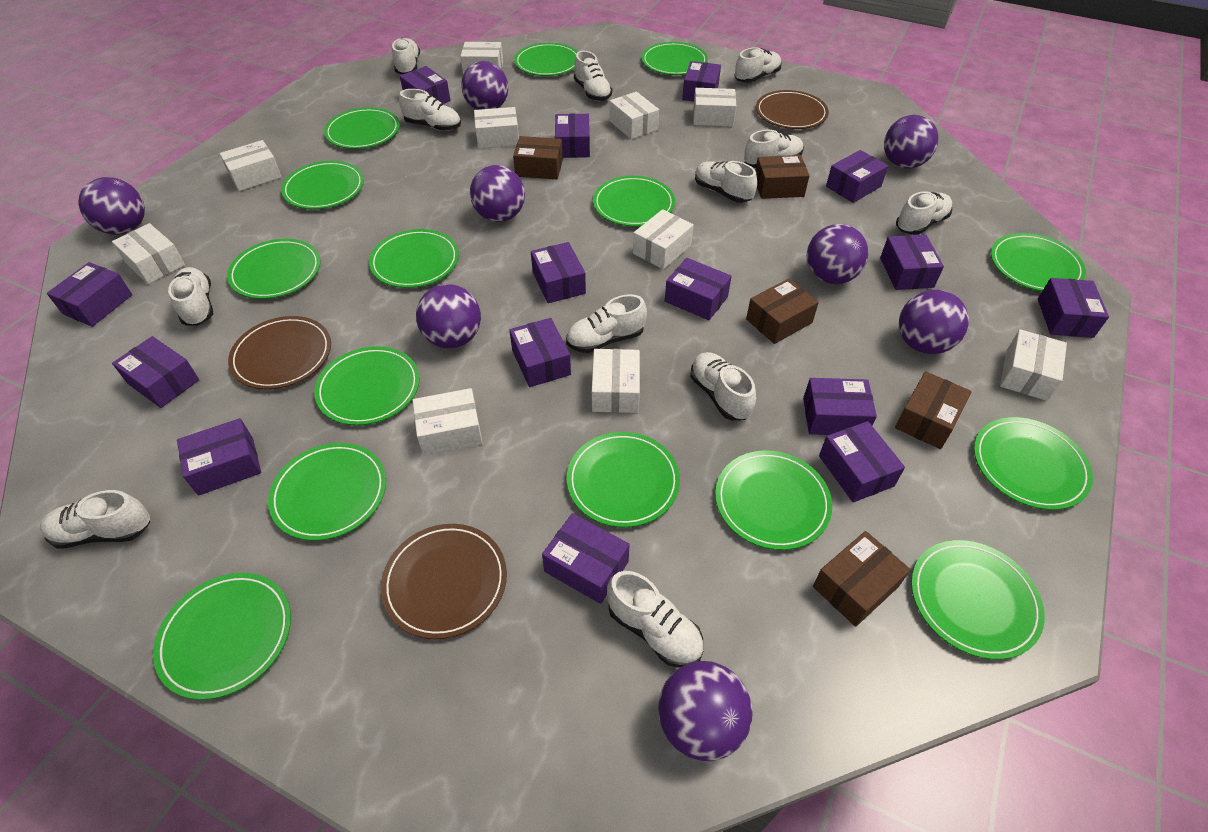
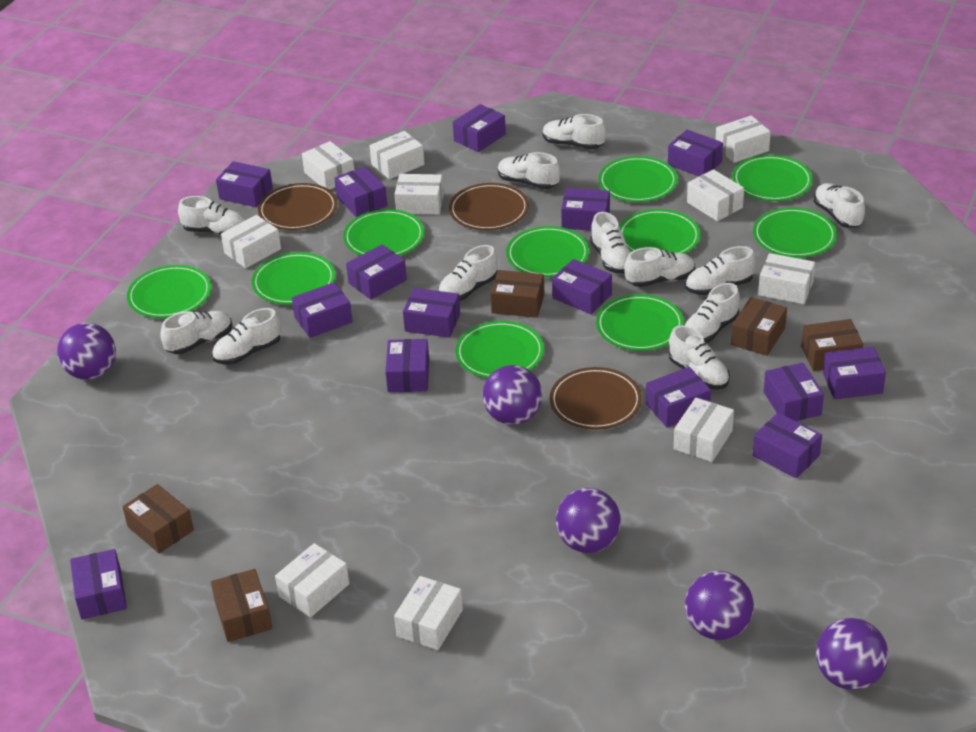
green plate: 15 -> 10
purple ball: 8 -> 5

